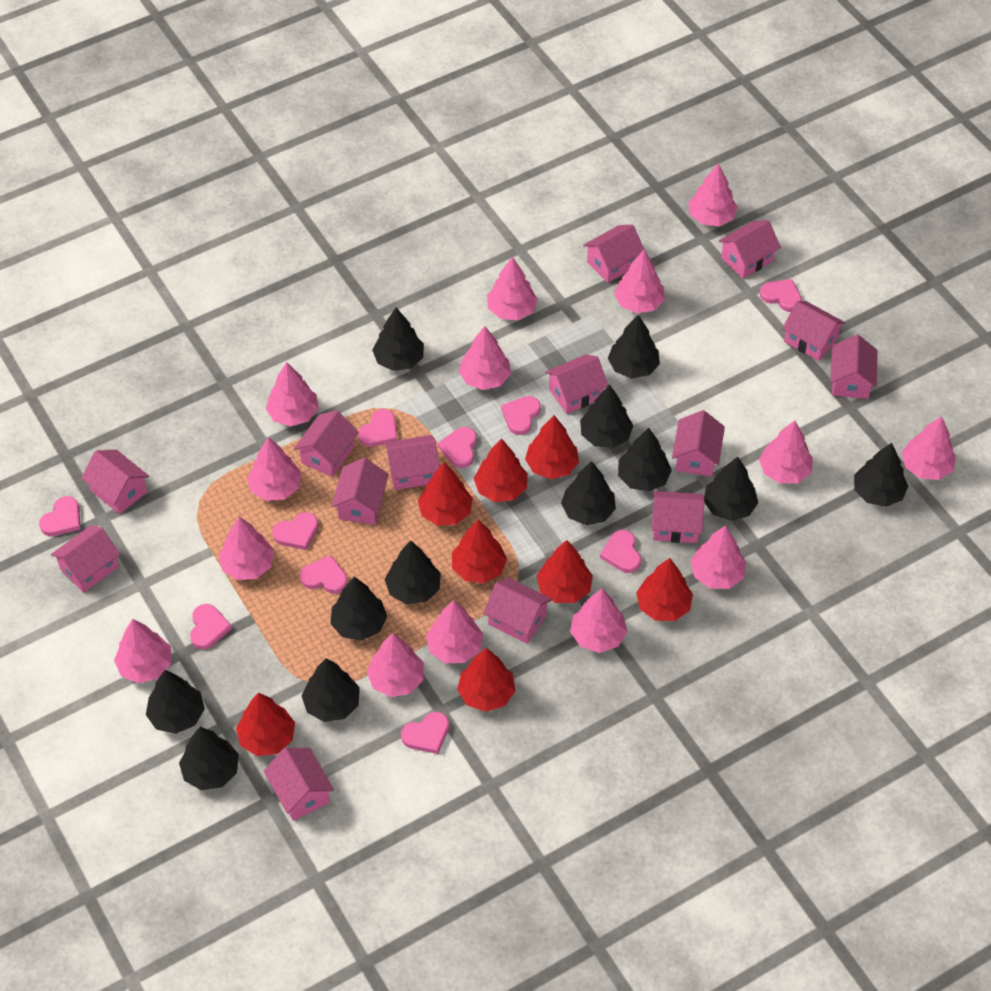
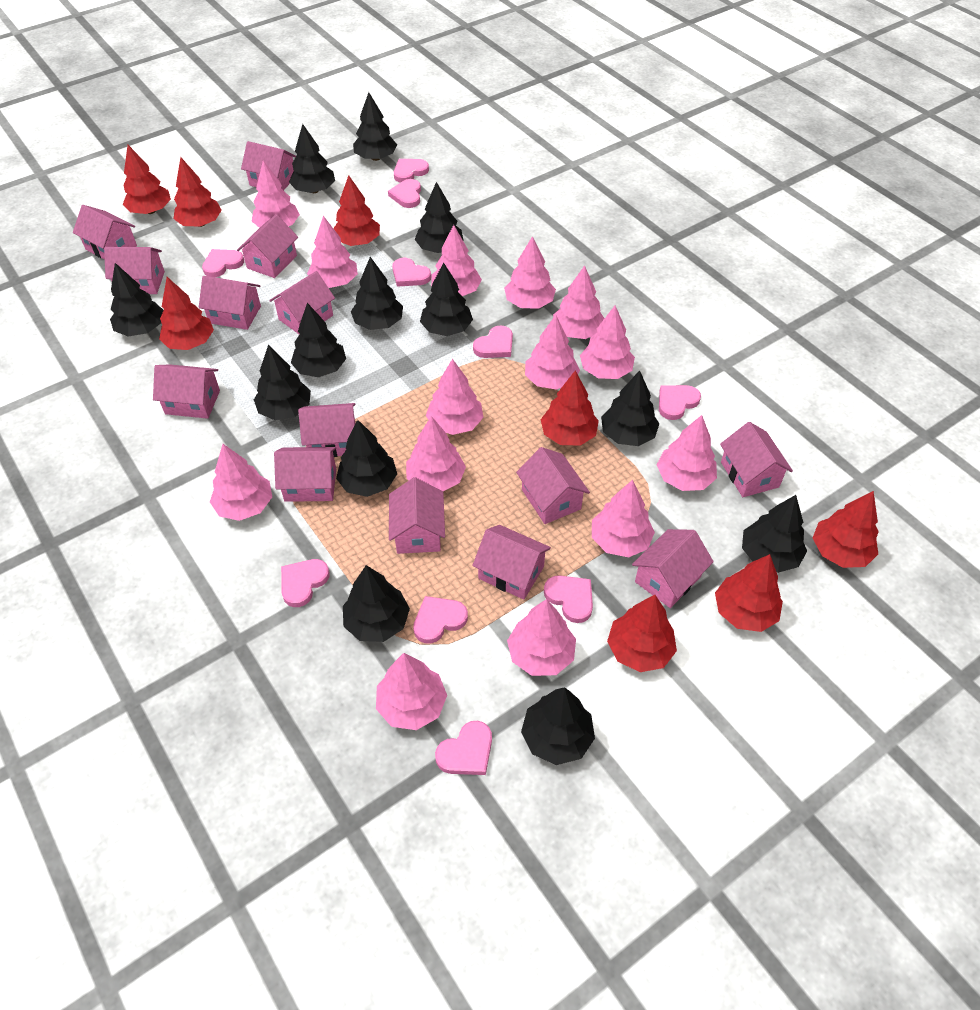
black tree: 12 -> 13

